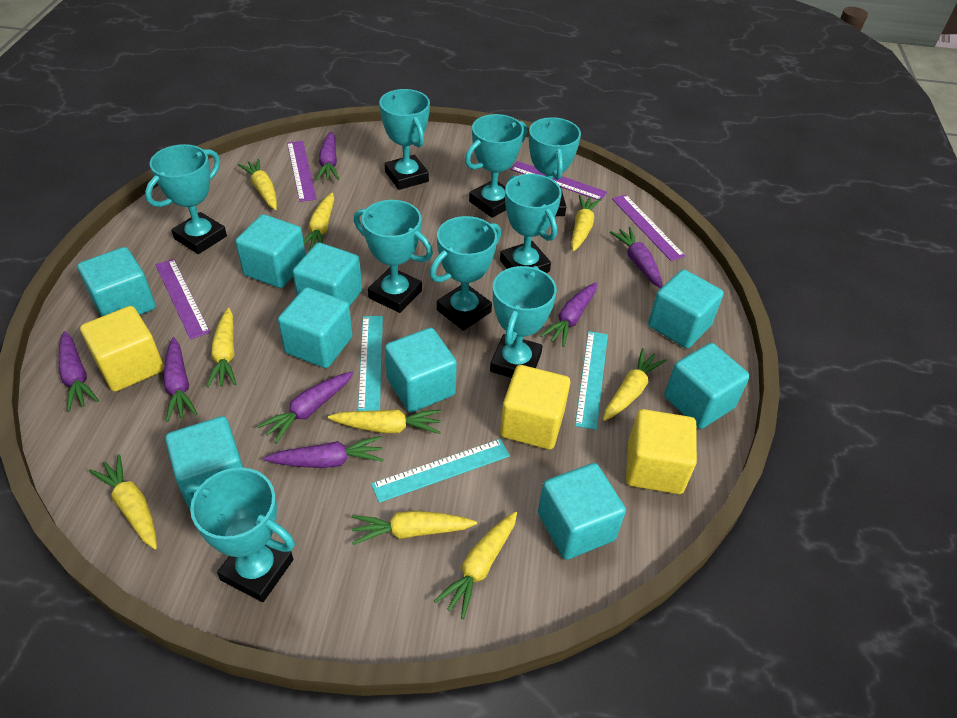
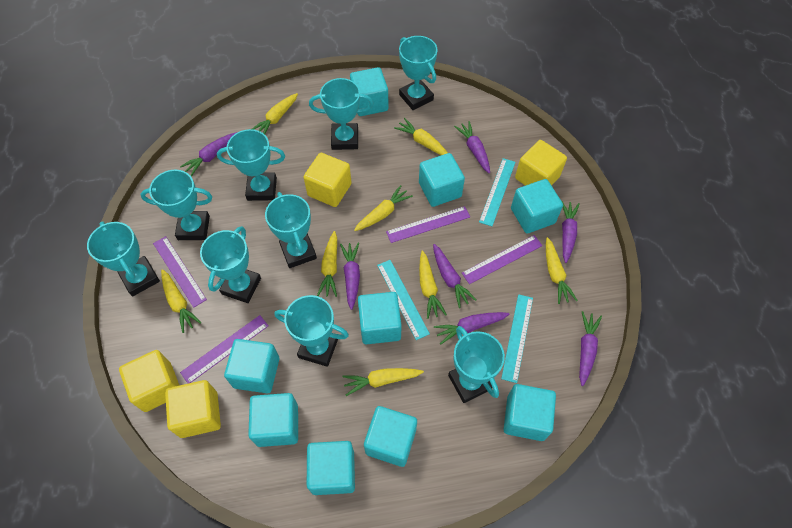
yellow carrot: 9 -> 8
yellow cube: 3 -> 4

